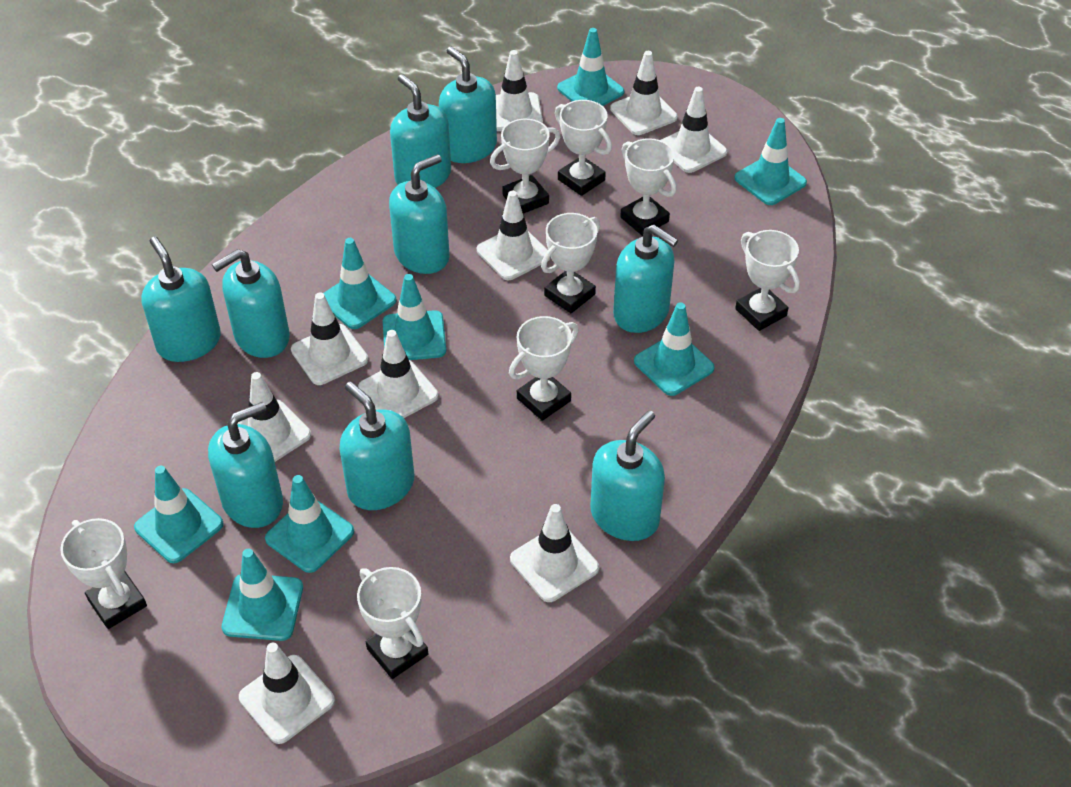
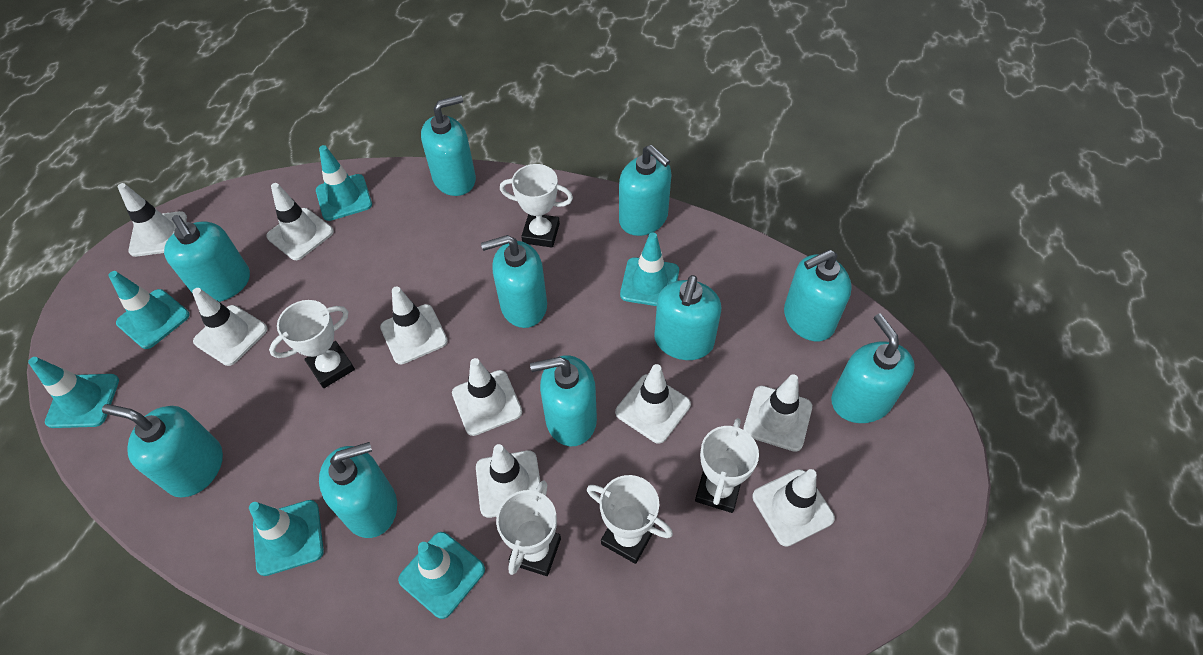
turquoise soap dispenser: 9 -> 10
turquoise traffic cone: 8 -> 6
white trophy: 8 -> 5

